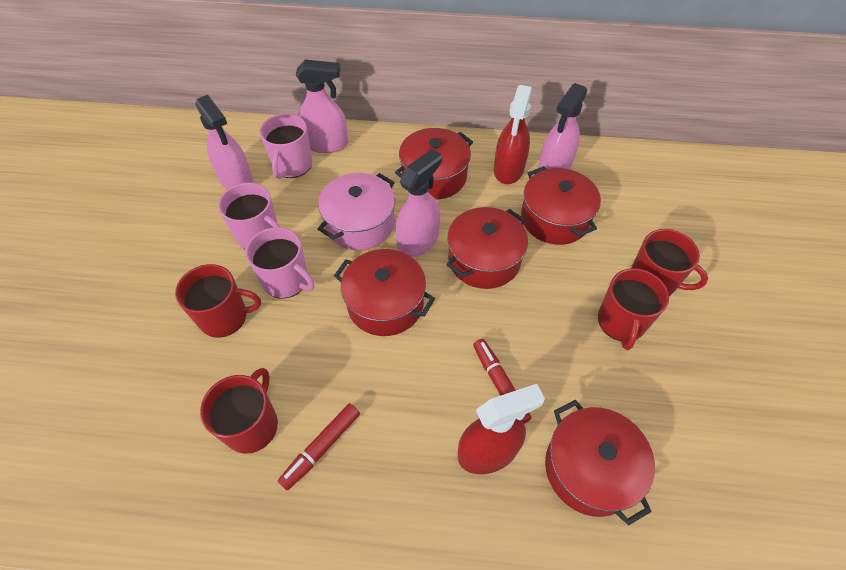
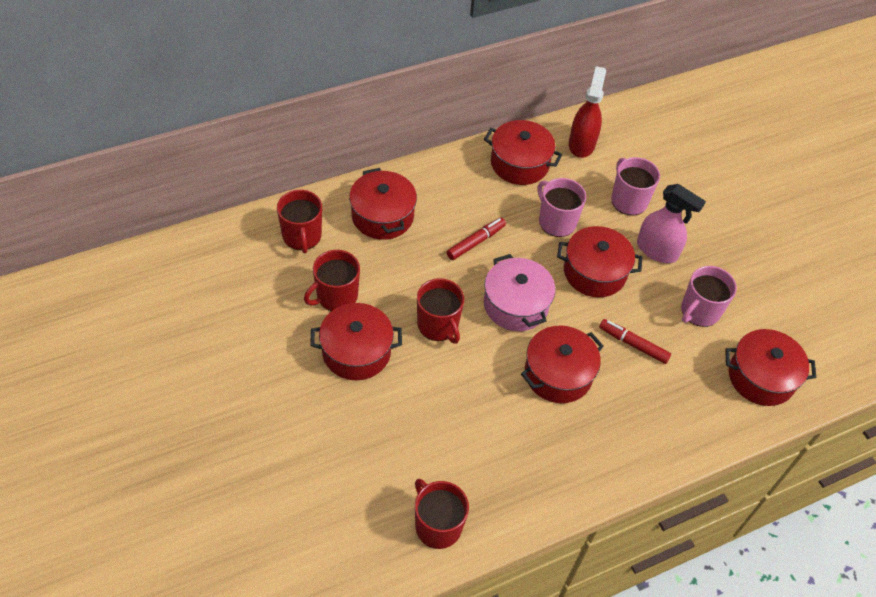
pink spray bottle: 4 -> 1
red pot: 5 -> 6
red spray bottle: 2 -> 1

